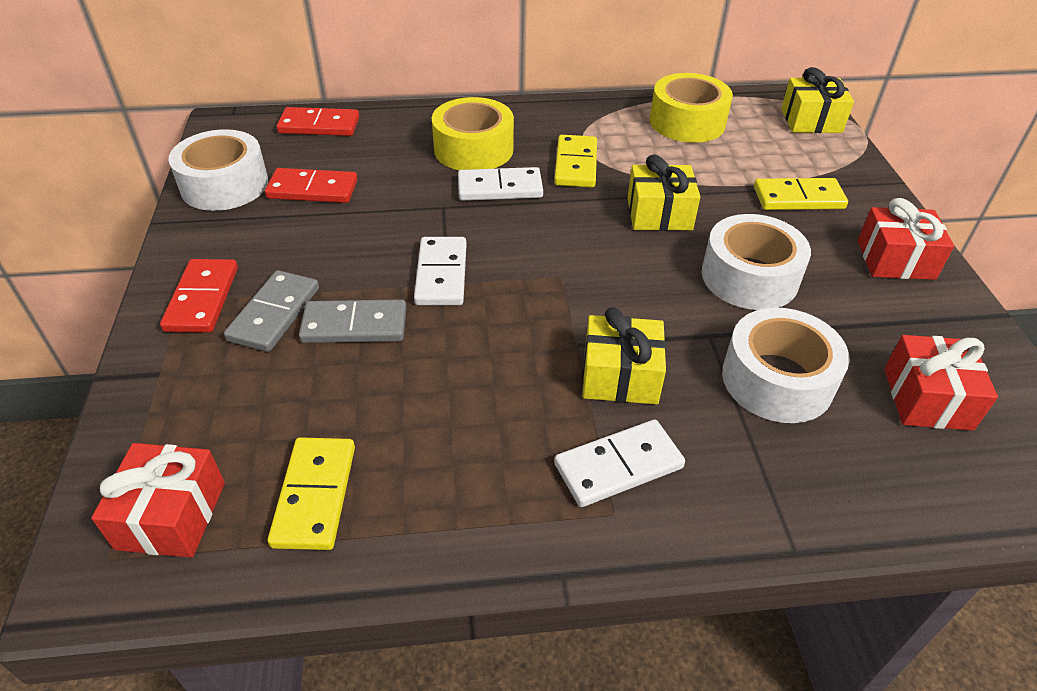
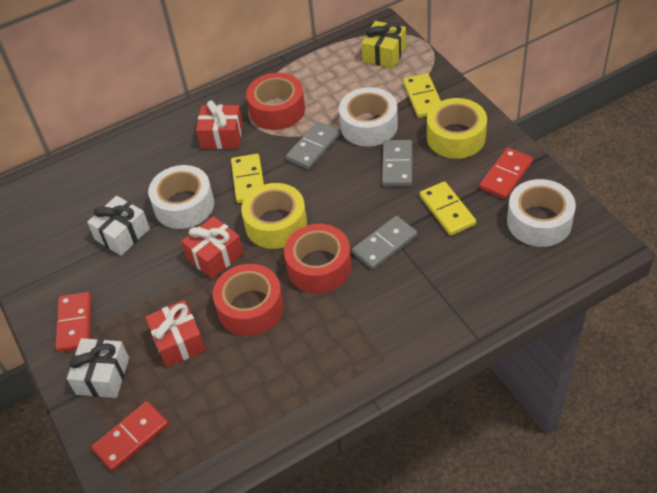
grey domino: 2 -> 3
red tape: 0 -> 3
white domino: 3 -> 0
white gift: 0 -> 2
yellow gift: 3 -> 1

